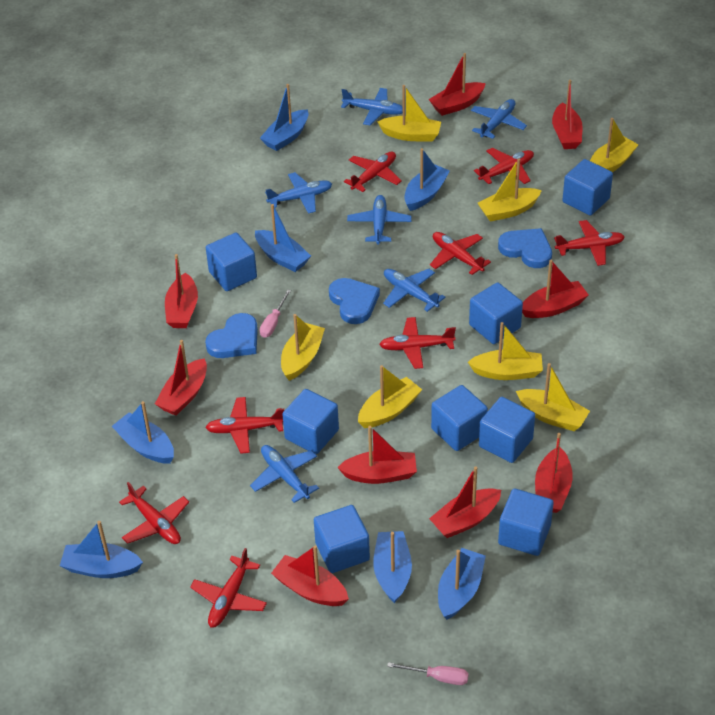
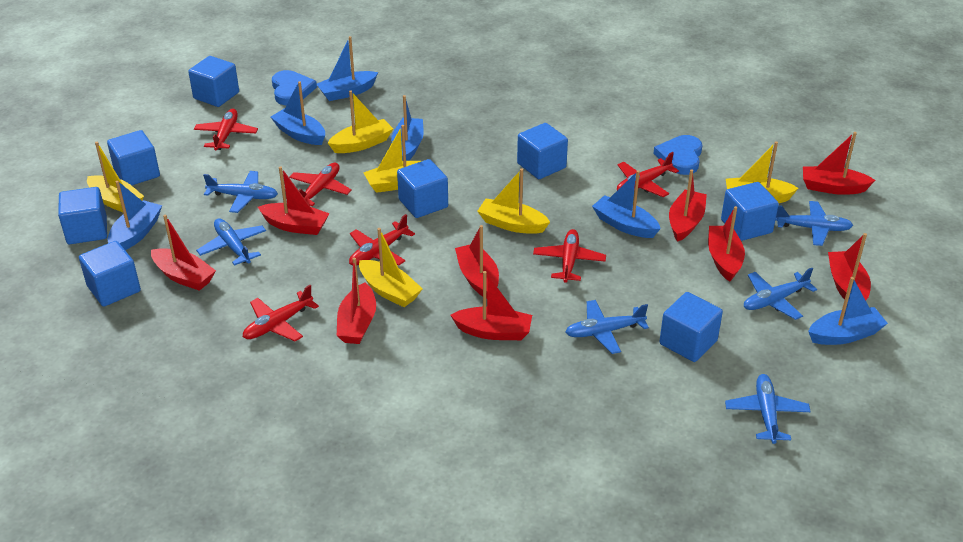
blue boat: 7 -> 6
blue heart: 3 -> 2
pink screwdriver: 2 -> 0
red plane: 8 -> 6
yellow boat: 7 -> 6

